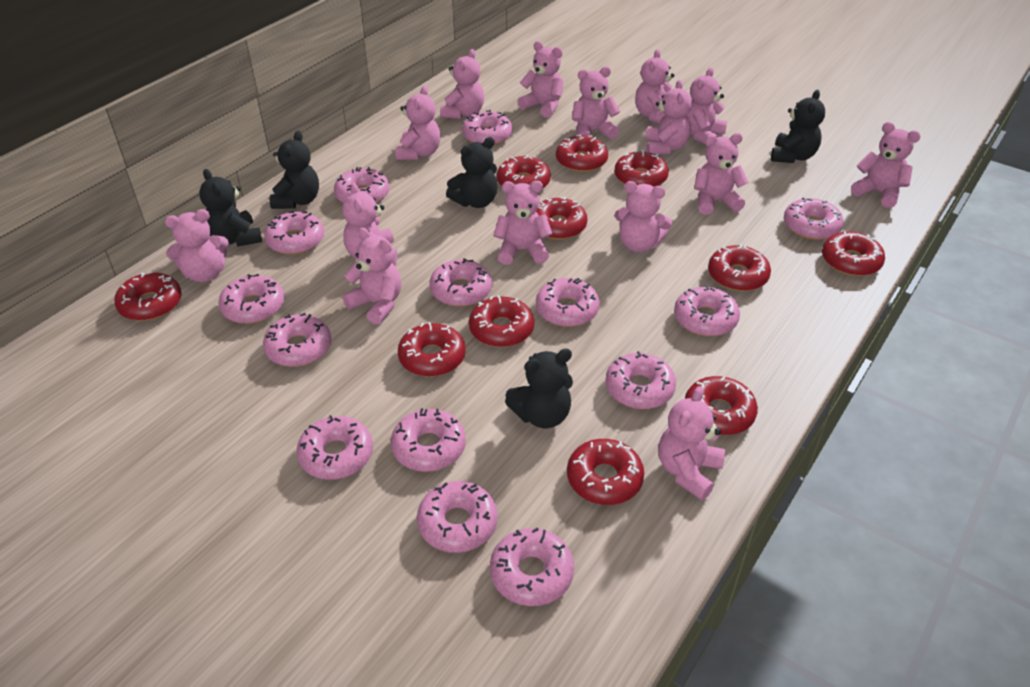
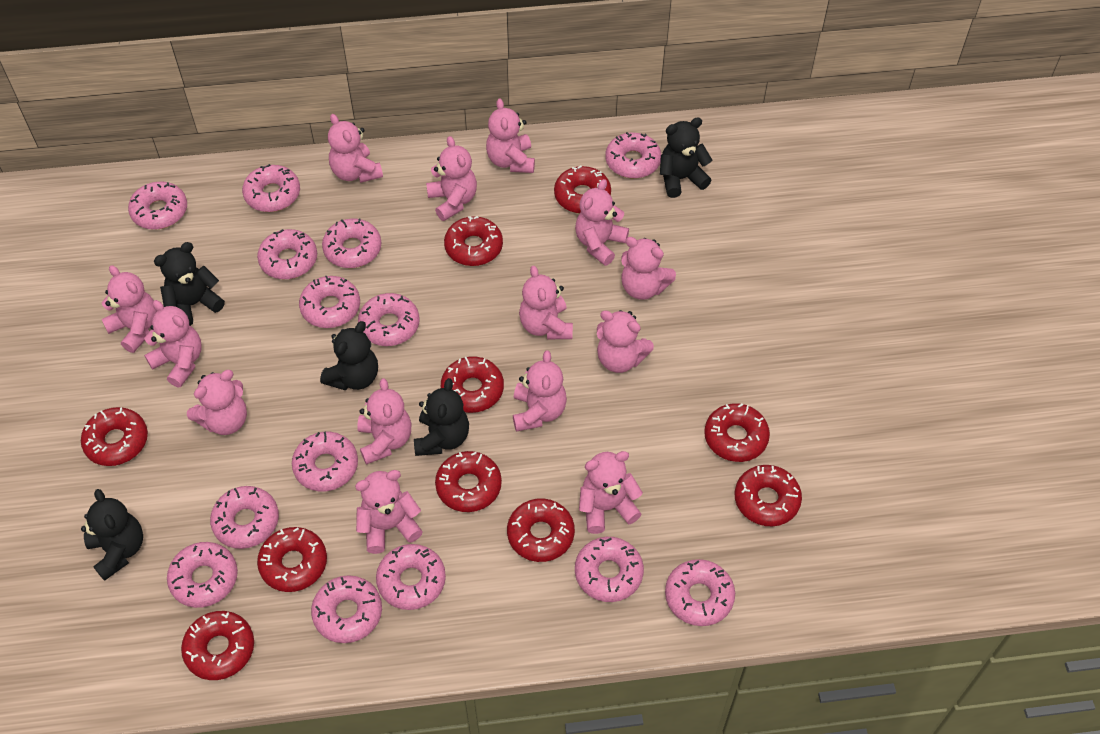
pink teddy bear: 15 -> 14
red donut: 11 -> 10

